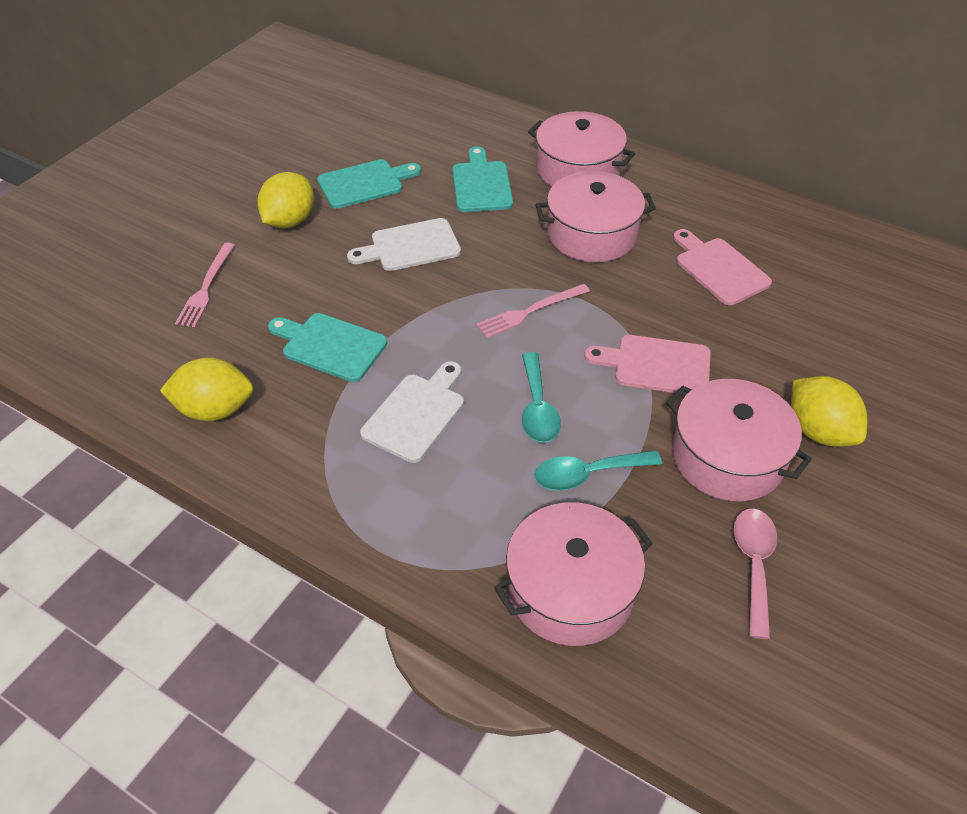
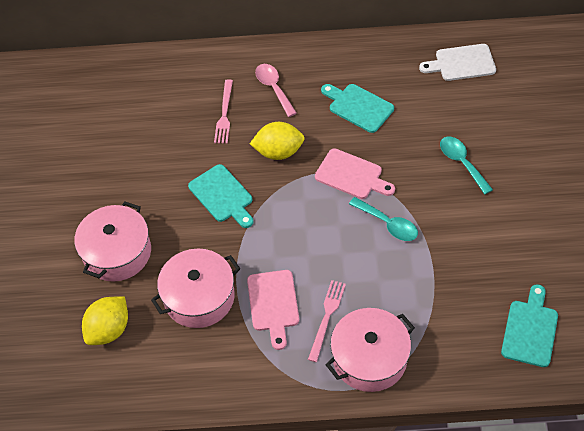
pink pot: 4 -> 3
white cutting board: 2 -> 1
yellow lemon: 3 -> 2

